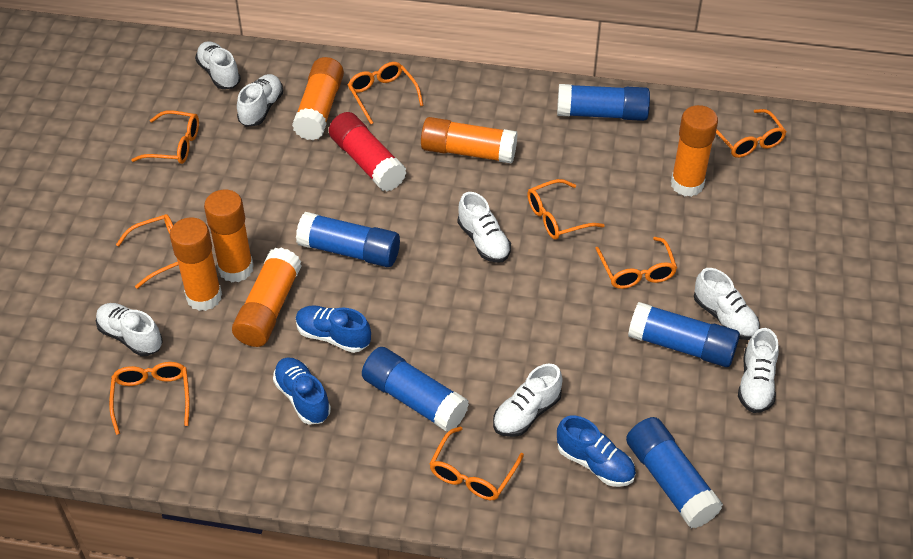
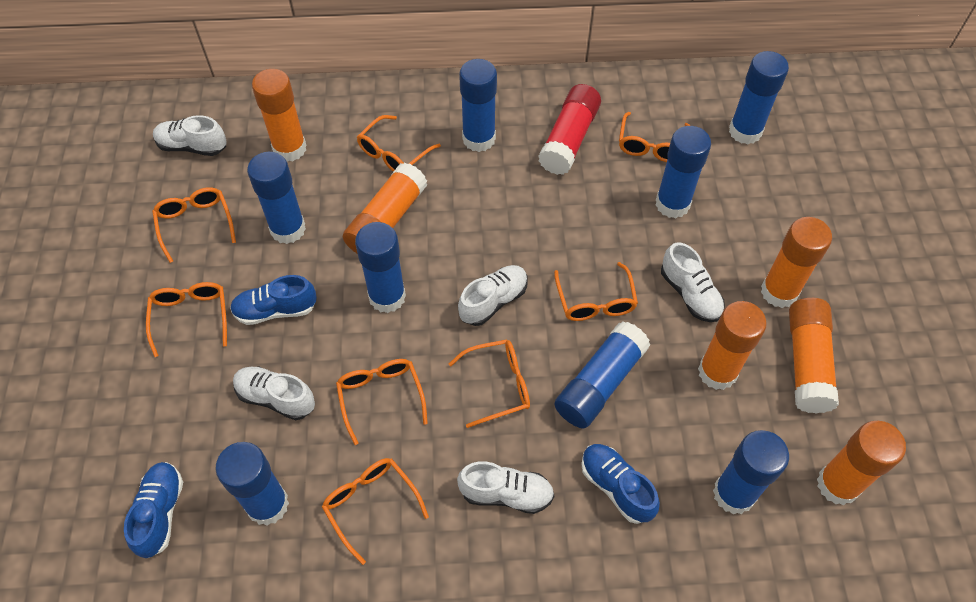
blue glue stick: 5 -> 8
white shoe: 7 -> 5

